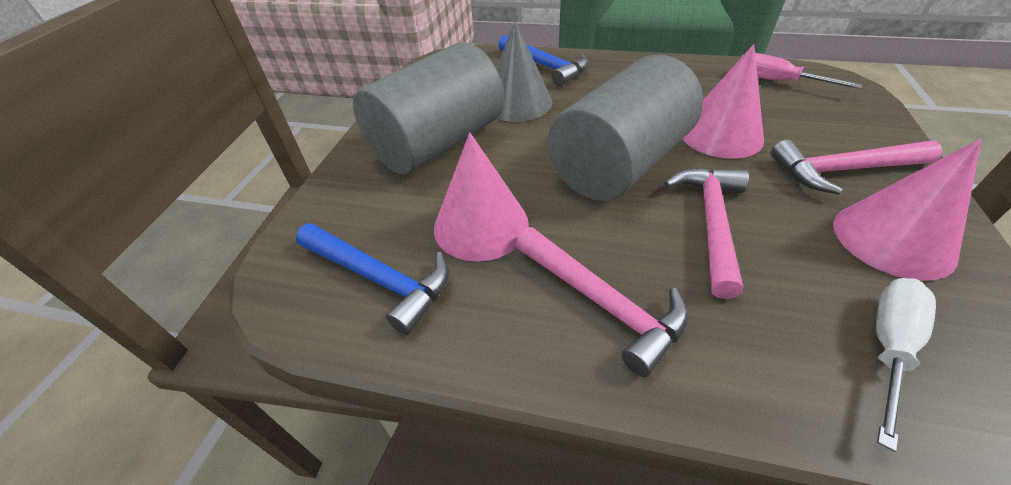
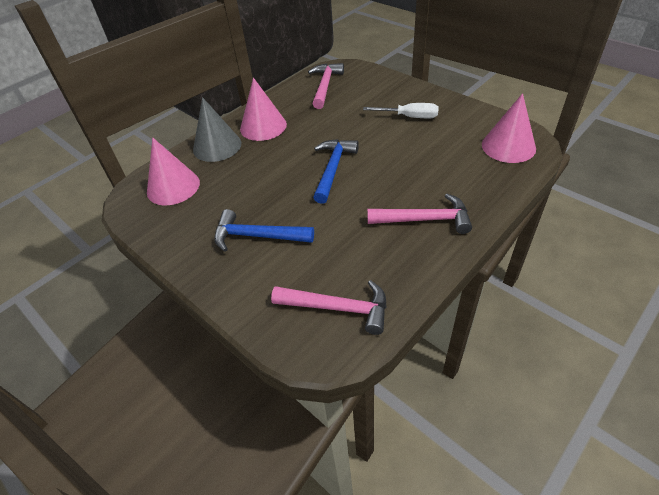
grey cylinder: 2 -> 0
pink screwdriver: 1 -> 0

